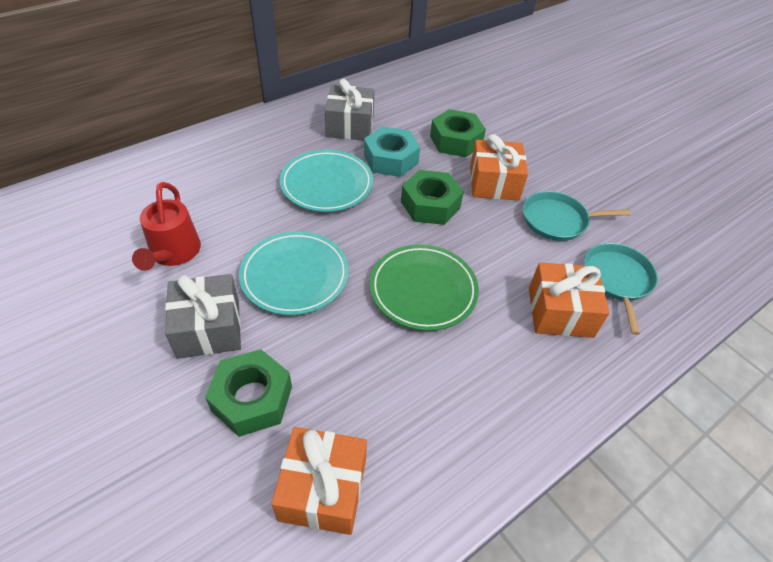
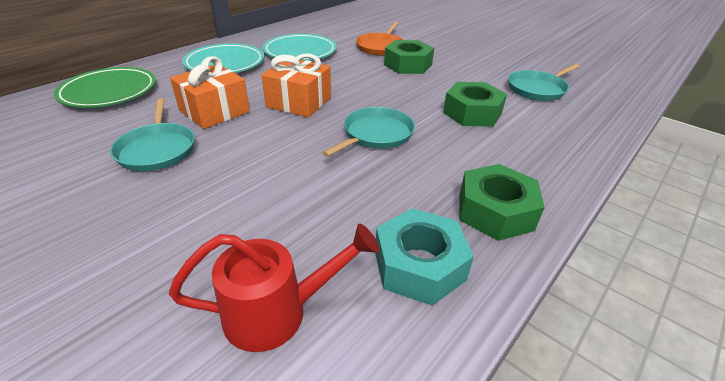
grey gift: 2 -> 0
orange gift: 3 -> 2
orange pan: 0 -> 1
turquoise pan: 2 -> 3

